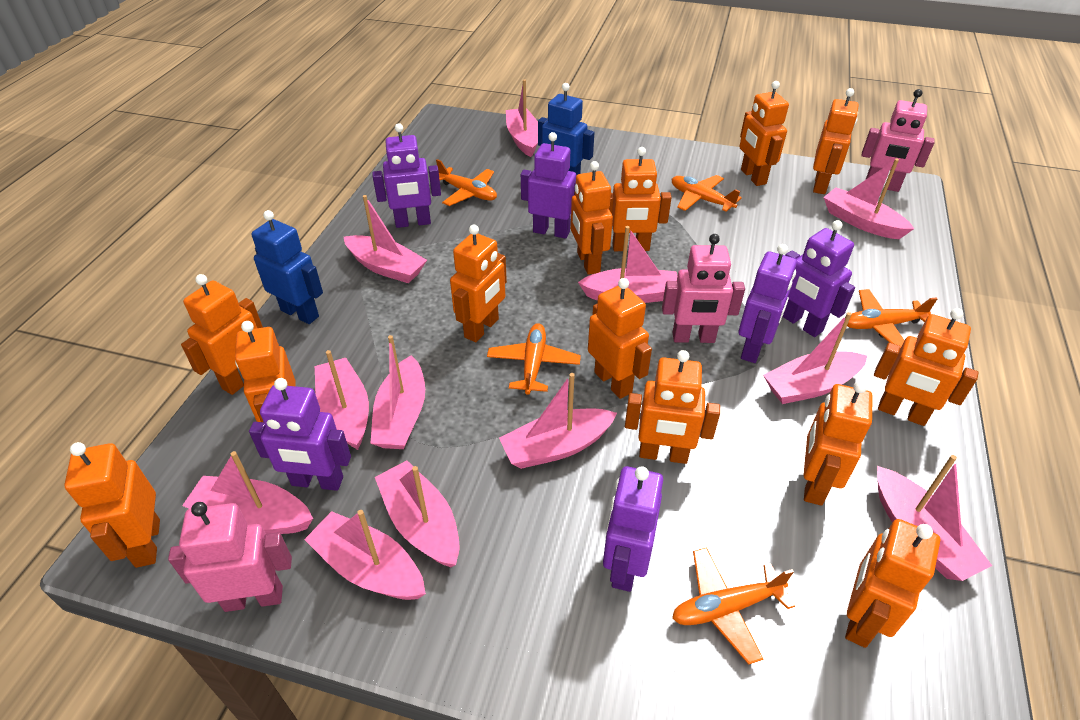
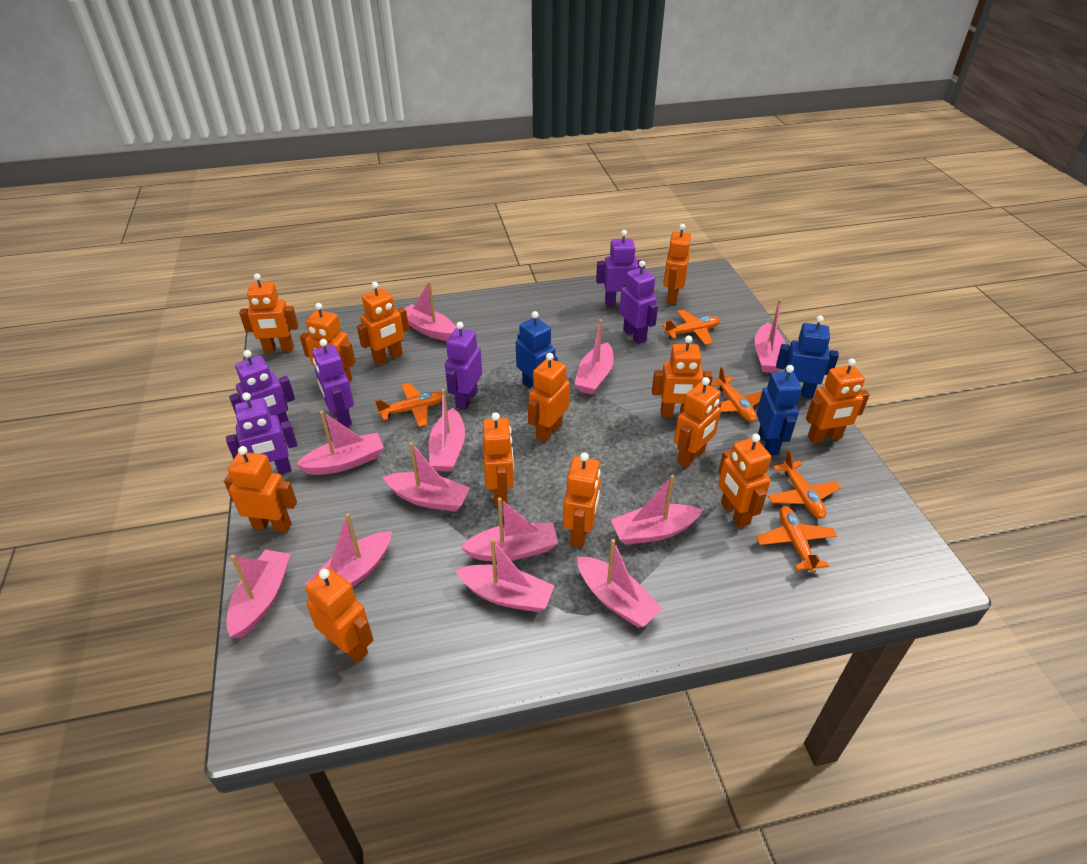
blue robot: 2 -> 3
pink robot: 3 -> 0

